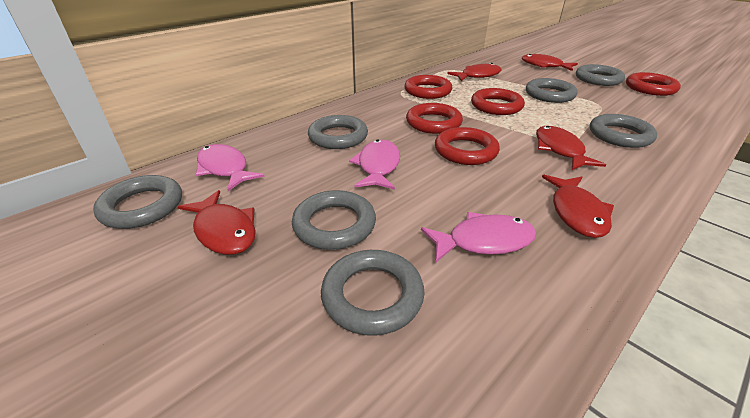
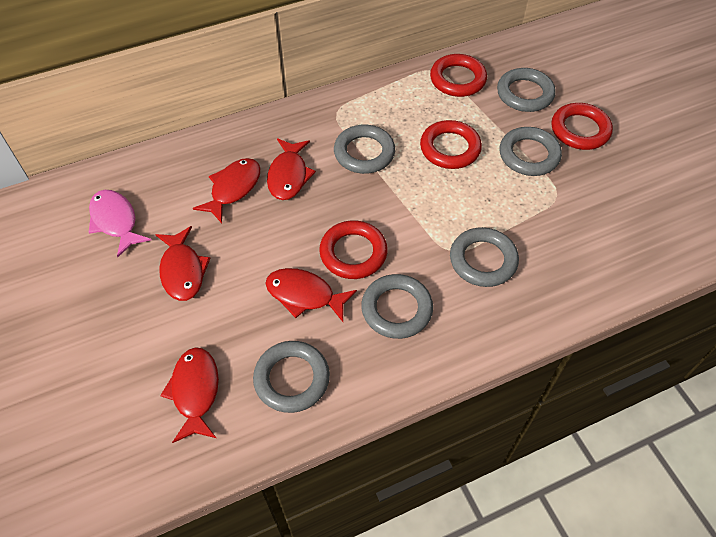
grey ring: 7 -> 6
pink fish: 3 -> 1
red ring: 5 -> 4

